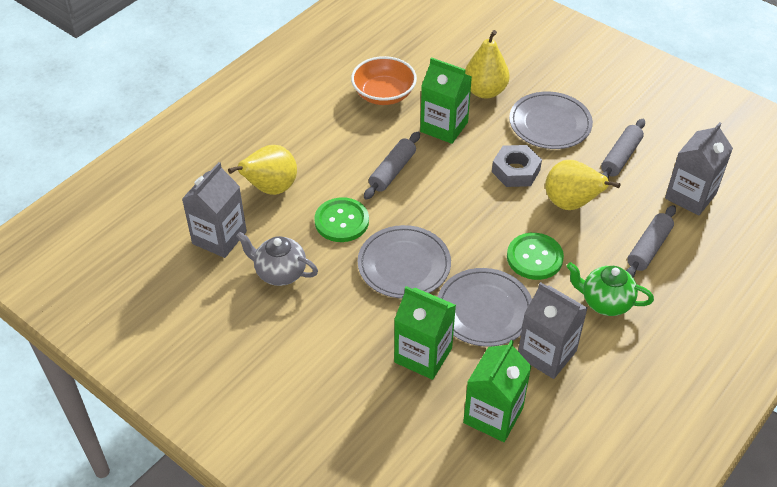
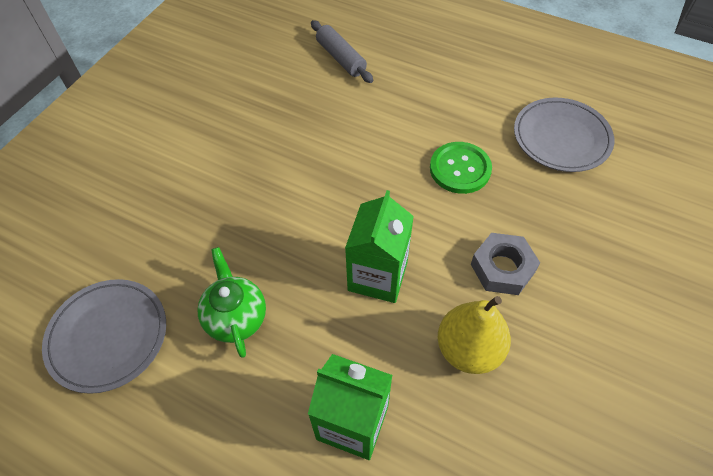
green button: 2 -> 1
green carton: 3 -> 2
grey carton: 3 -> 0
grey plate: 3 -> 2
grey rolling pin: 3 -> 1
grey teapot: 1 -> 0
orange bowl: 1 -> 0
yellow pear: 3 -> 1

